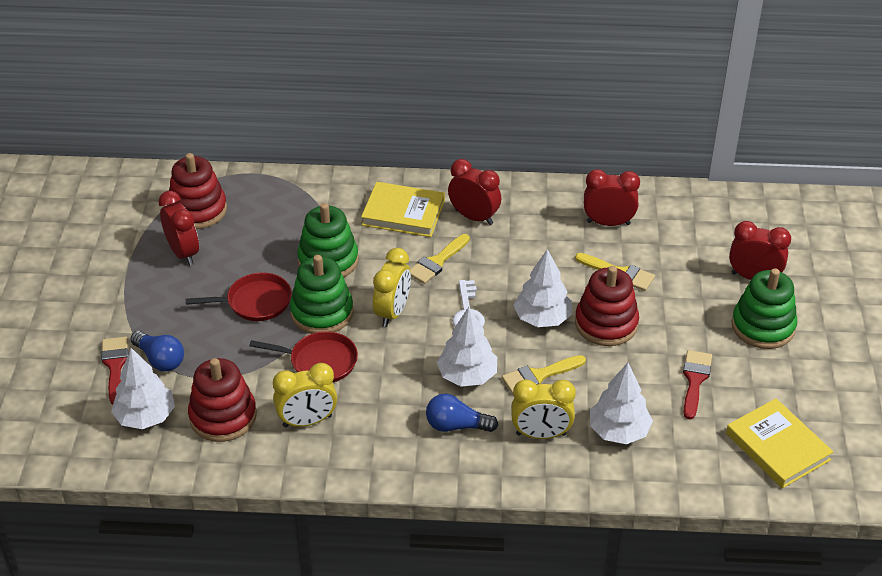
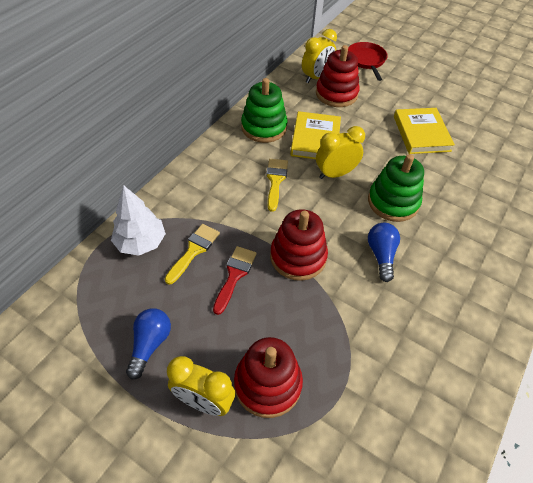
green stacking toy: 3 -> 2
red brush: 2 -> 1
red clock: 4 -> 0
red pan: 2 -> 1
white key: 1 -> 0
white tree: 4 -> 1
yellow brush: 3 -> 2

